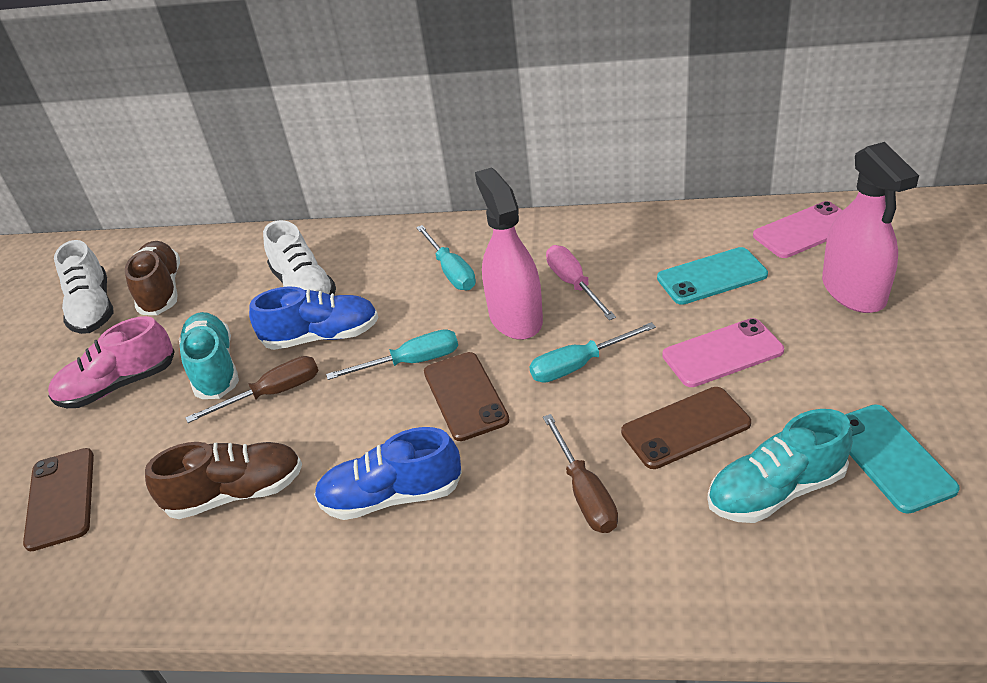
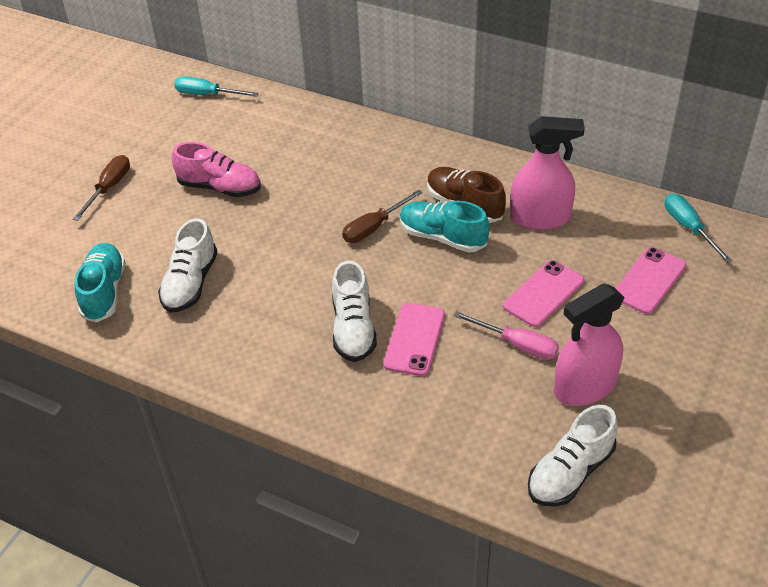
blue shoe: 2 -> 0
brown phone: 3 -> 0
brown shoe: 2 -> 1
pink phone: 2 -> 3
turquoise phone: 2 -> 0
turquoise screwdriver: 3 -> 2
white shoe: 2 -> 3

